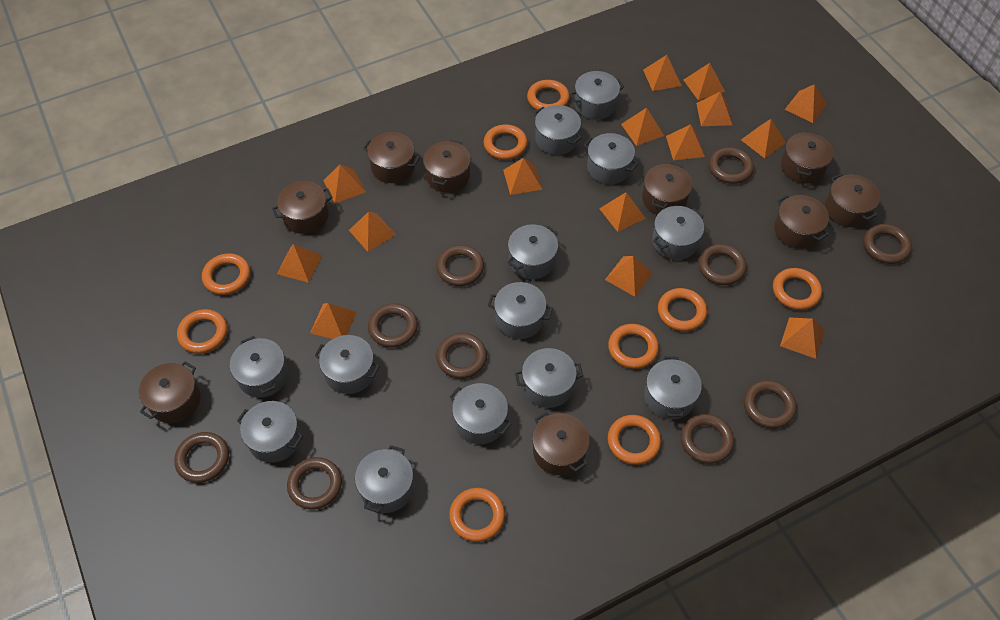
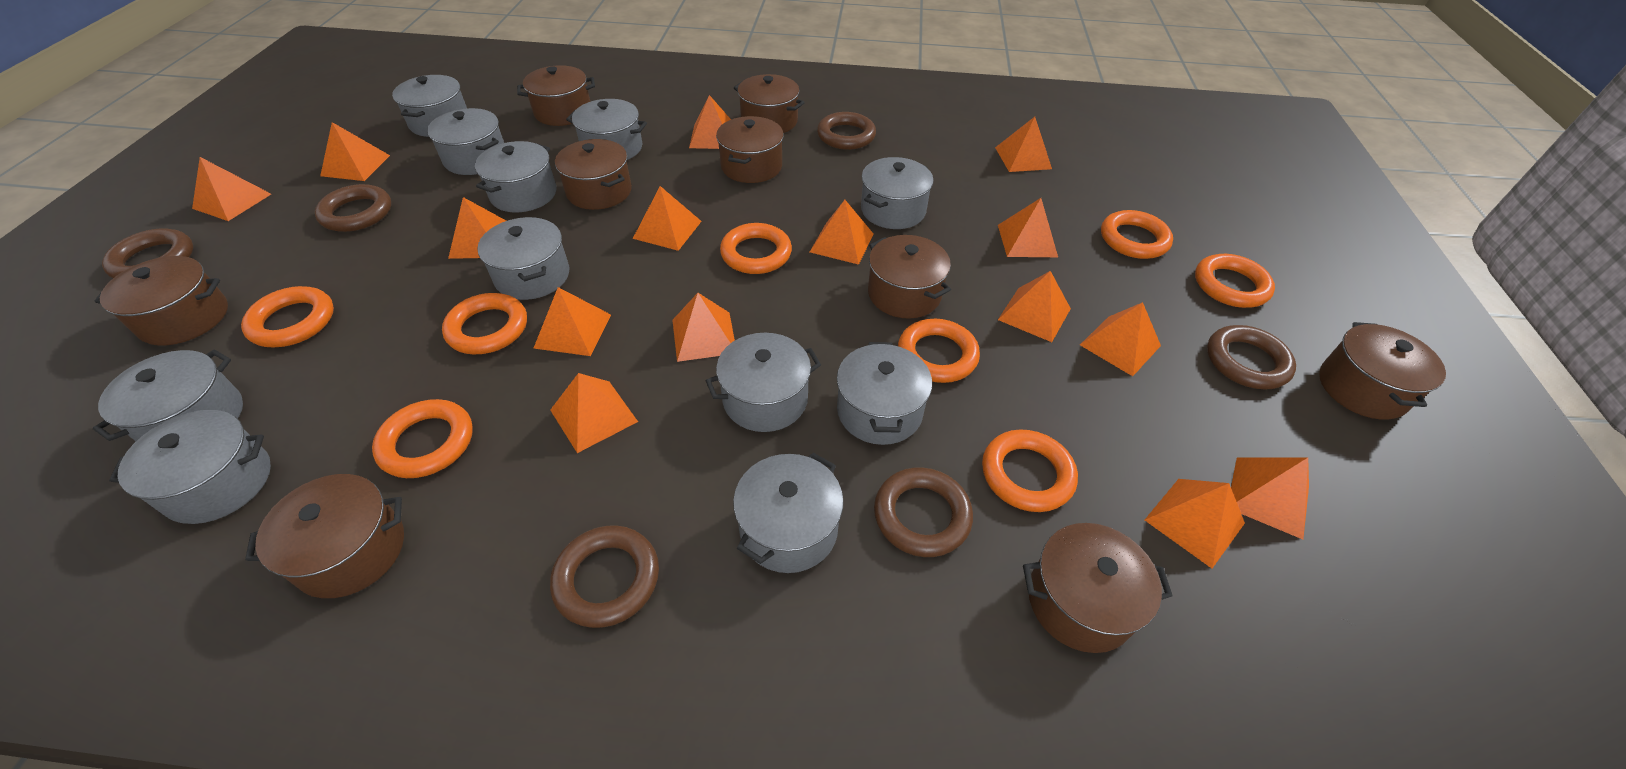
brown ring: 10 -> 6
grey pot: 13 -> 11
orange ring: 9 -> 8

